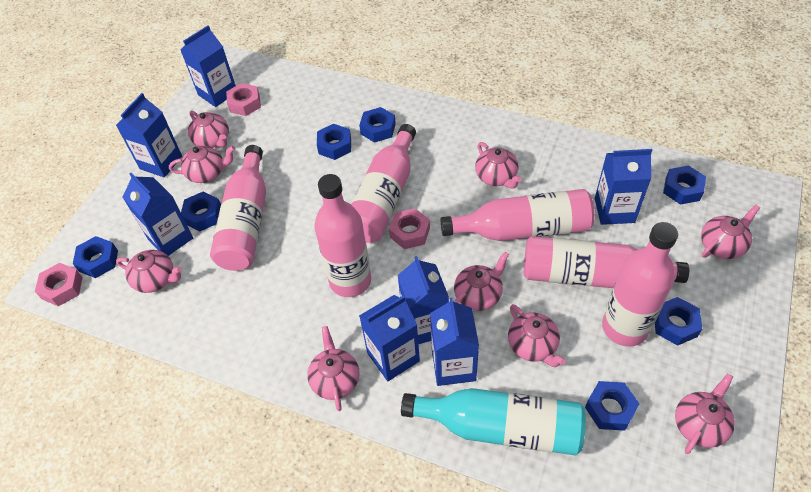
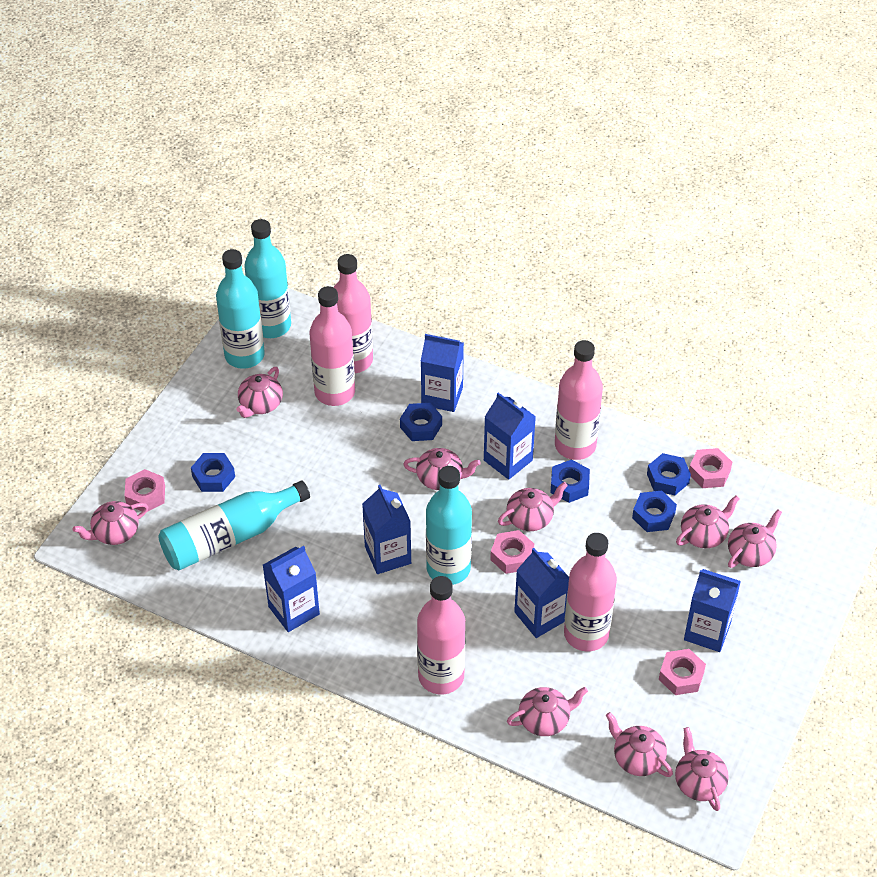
blue carton: 7 -> 6
blue nut: 7 -> 5
pink bottle: 6 -> 5
pink nut: 3 -> 4
turquoise bottle: 1 -> 4

